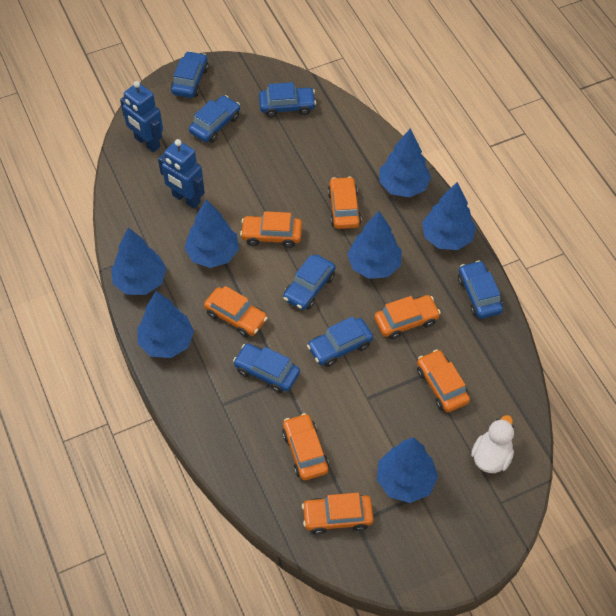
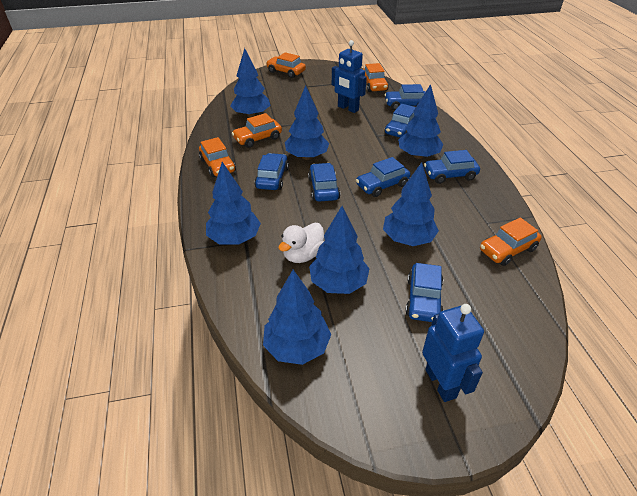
orange car: 7 -> 5

